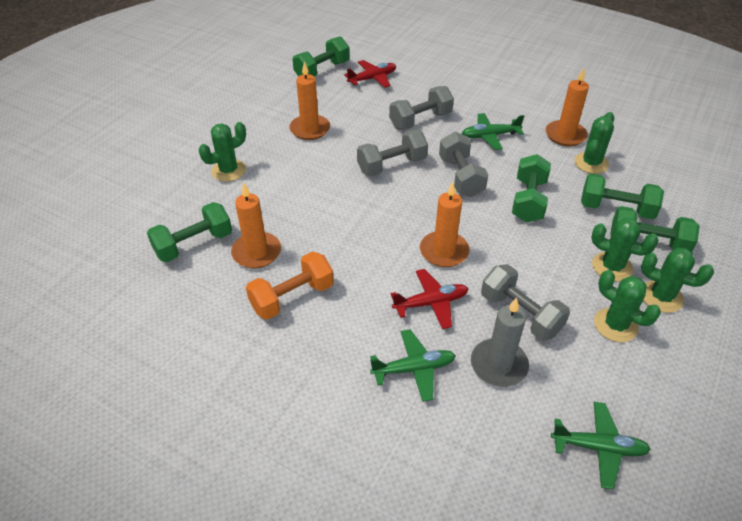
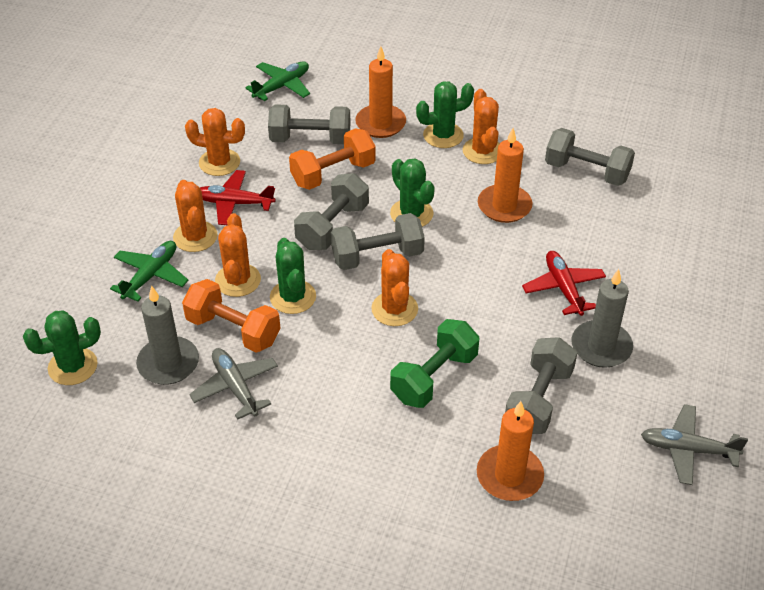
green cactus: 5 -> 4
green dumbbell: 5 -> 1
green plane: 3 -> 2
grey candle: 1 -> 2
grey dumbbell: 4 -> 5
grey plane: 0 -> 2
orange cactus: 0 -> 5
orange candle: 4 -> 3
orange dumbbell: 1 -> 2

